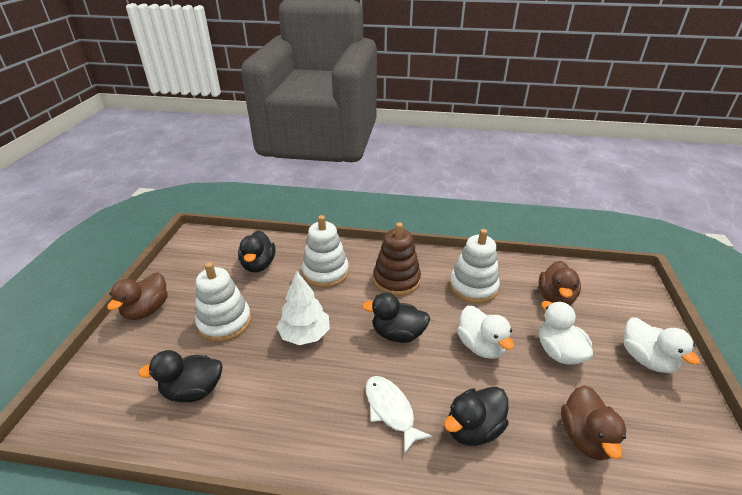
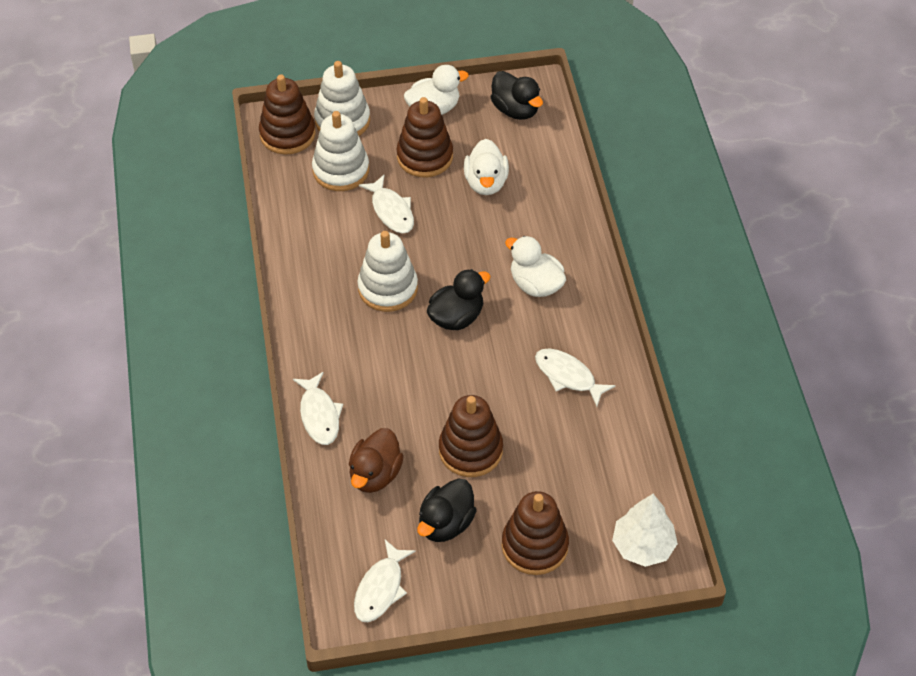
black duck: 4 -> 3
brown duck: 3 -> 1
brown stacking toy: 1 -> 4
white fish: 1 -> 4

